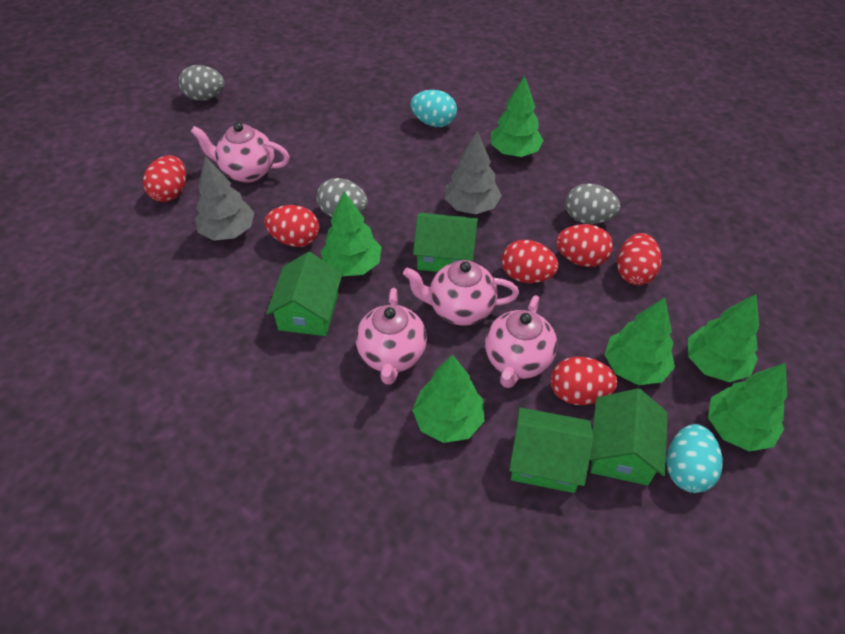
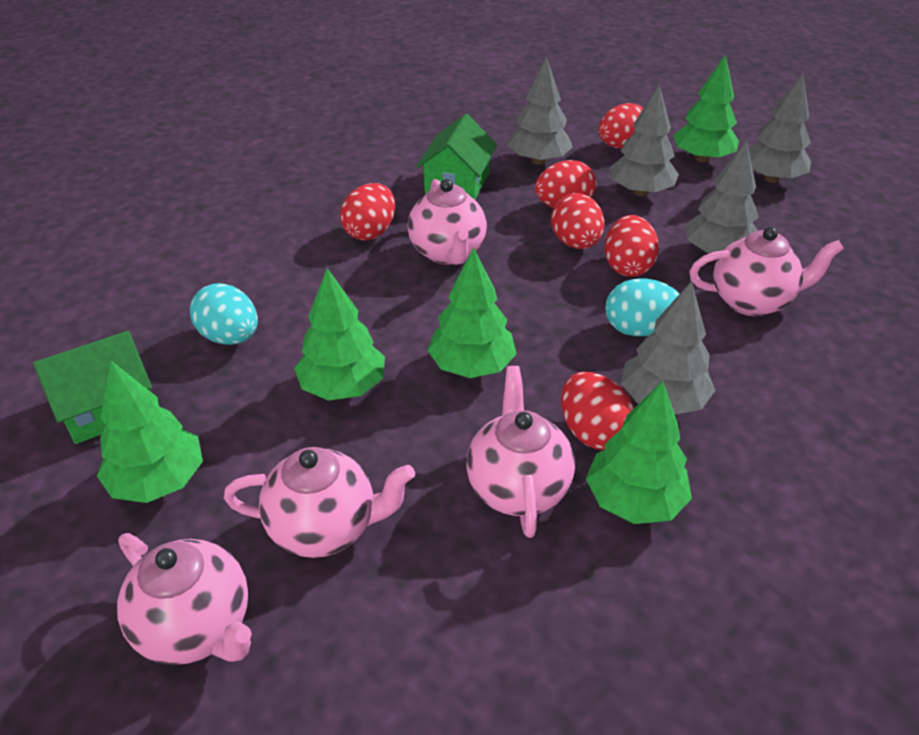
green house: 4 -> 2
green tree: 6 -> 5
grey egg: 3 -> 0
grey tree: 2 -> 5
pink teapot: 4 -> 5

